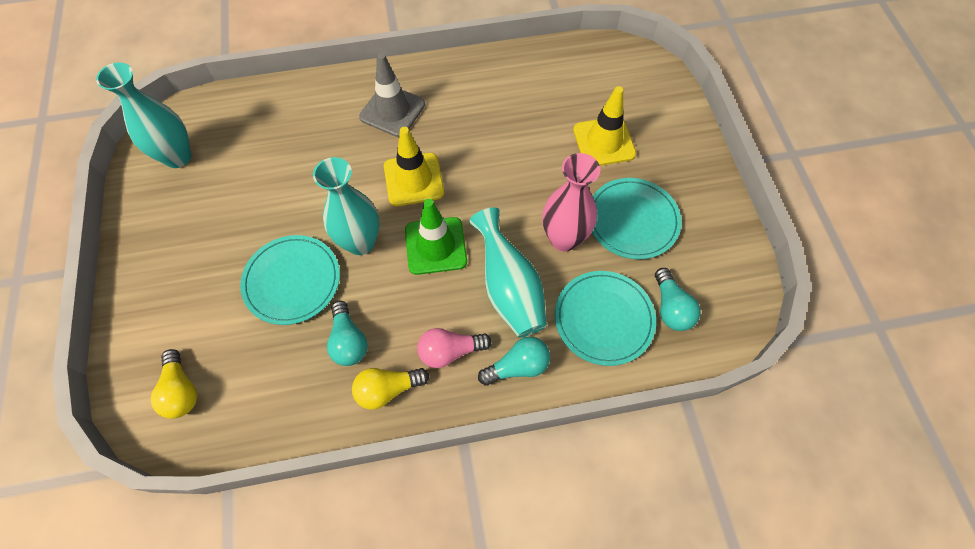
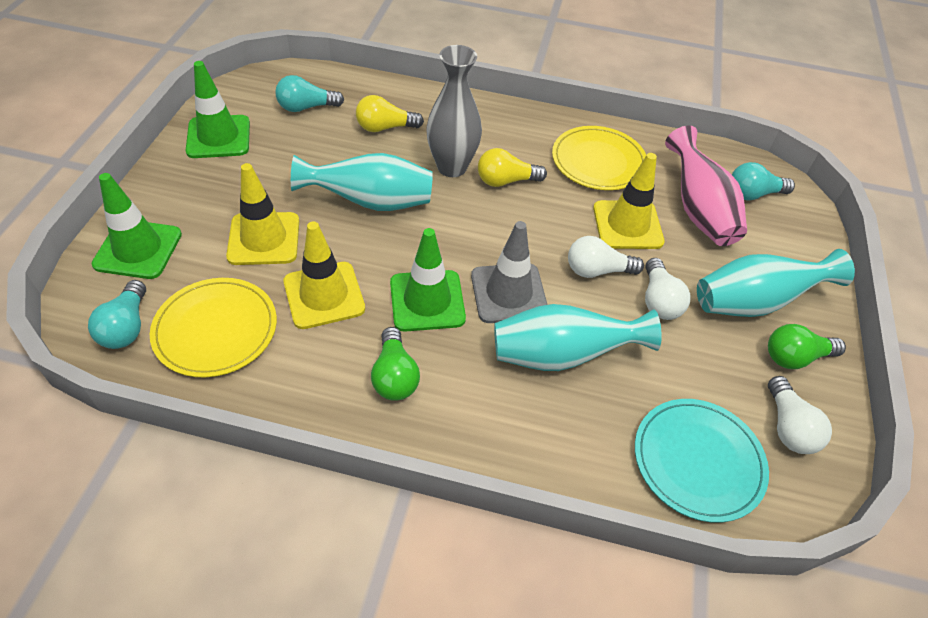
green light bulb: 0 -> 2
green traffic cone: 1 -> 3
grey vase: 0 -> 1
pink light bulb: 1 -> 0
turquoise plate: 3 -> 1
white light bulb: 0 -> 3
yellow plate: 0 -> 2
yellow traffic cone: 2 -> 3

